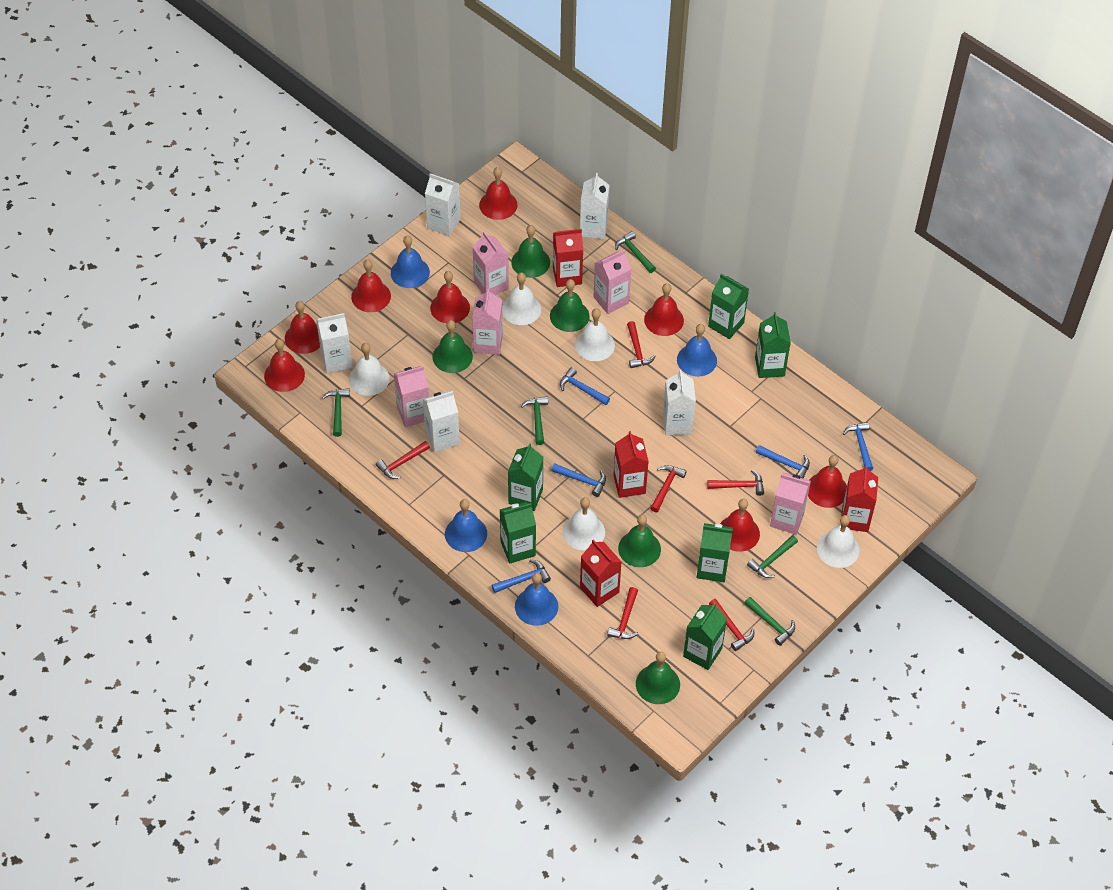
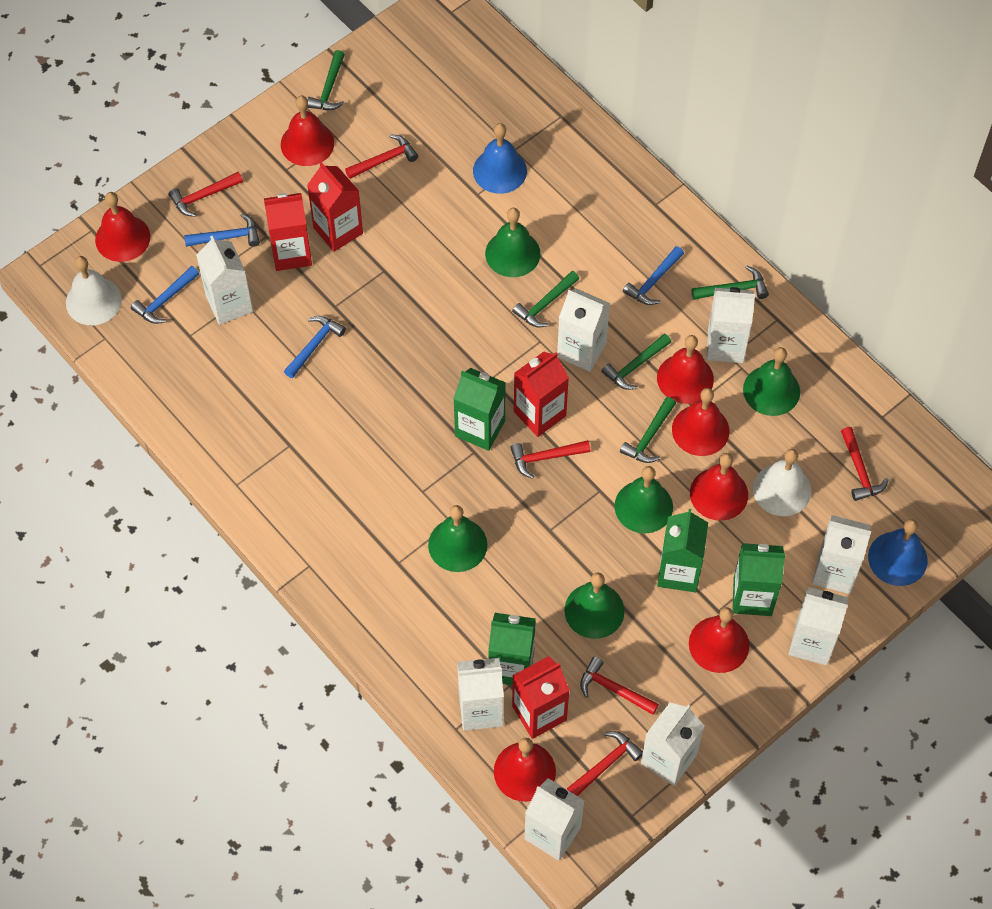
blue bell: 4 -> 2
blue hammer: 5 -> 4
green carton: 6 -> 4
pink carton: 5 -> 0
red bell: 8 -> 7
white bell: 5 -> 2
white carton: 5 -> 8

